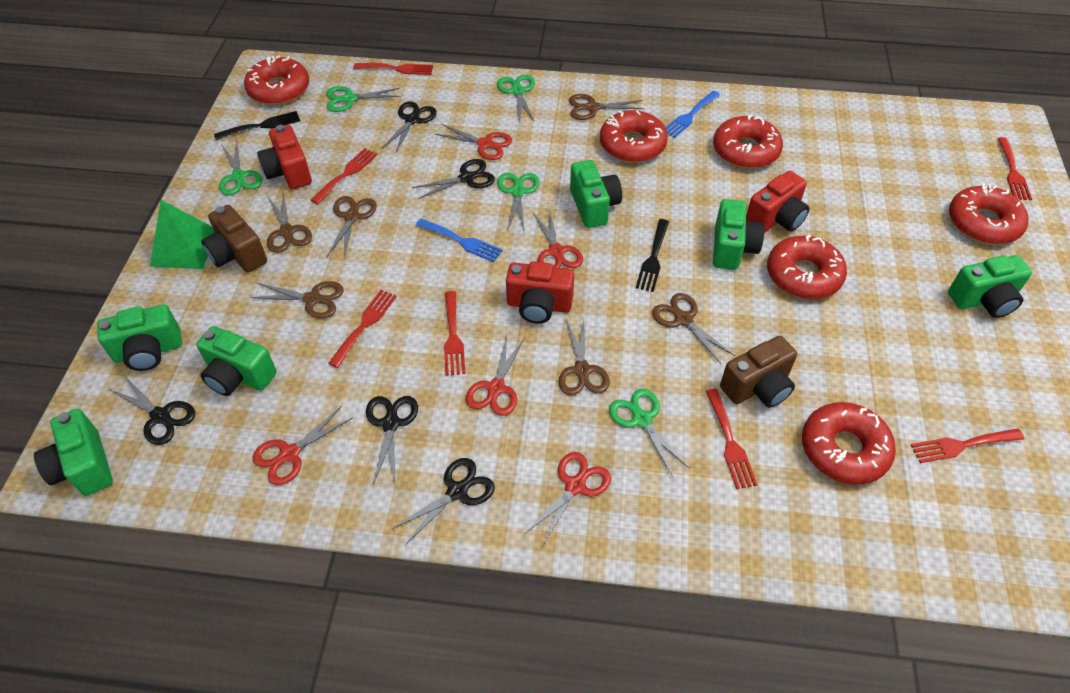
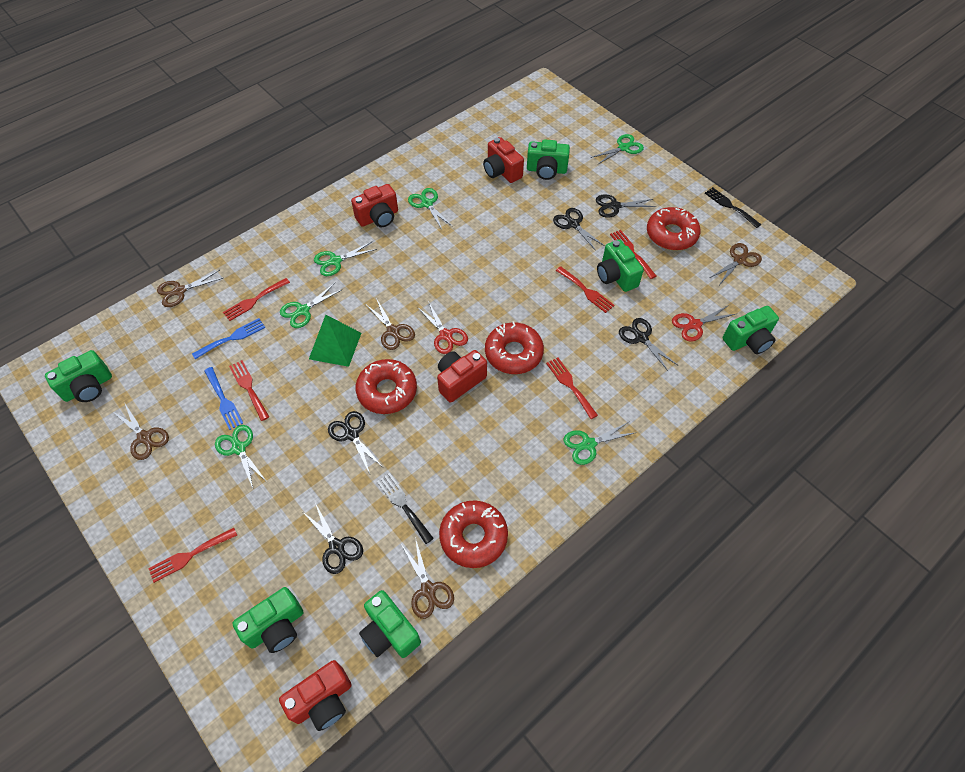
brown camera: 2 -> 0
brown scissors: 6 -> 5
green scissors: 5 -> 6
red camera: 3 -> 4
red donut: 6 -> 4
red fork: 7 -> 6
red scissors: 5 -> 2

